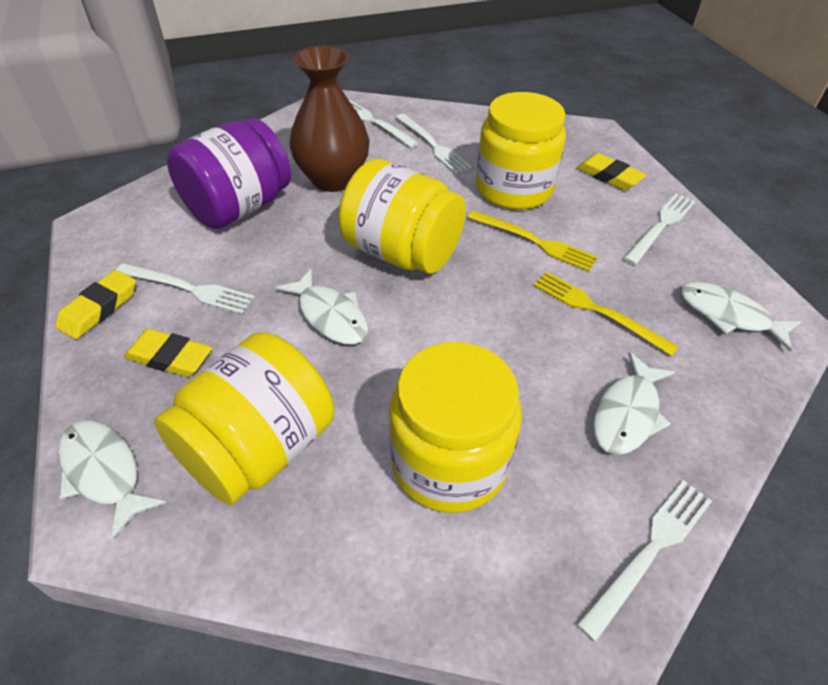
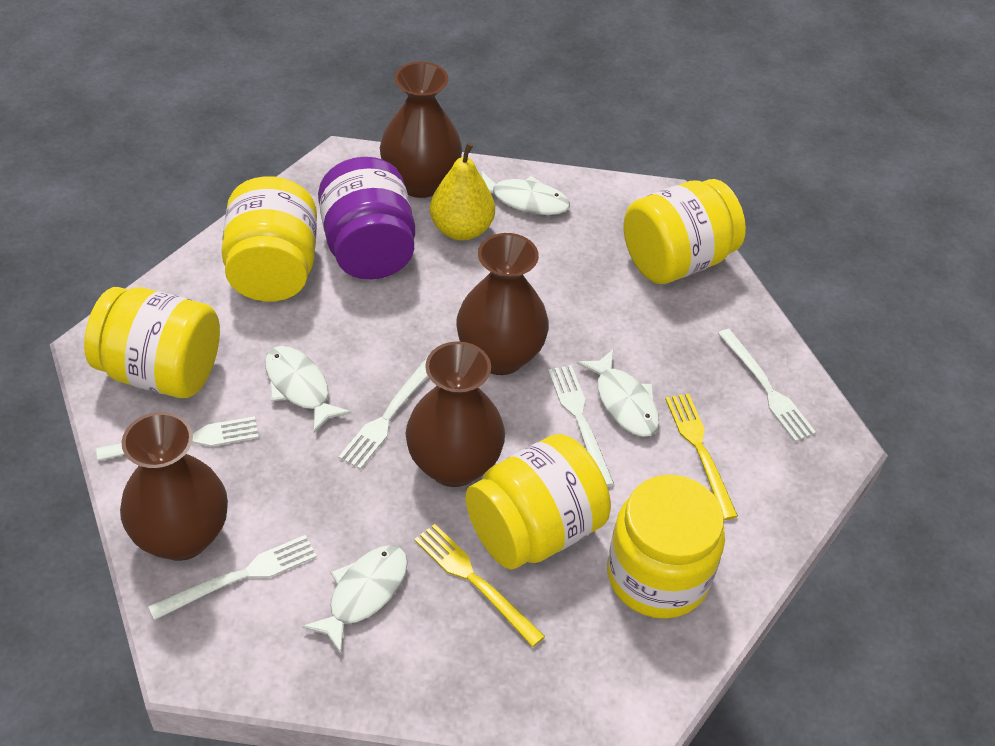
brown vase: 1 -> 4
yellow eraser: 3 -> 0
yellow jar: 4 -> 5
yellow pear: 0 -> 1

